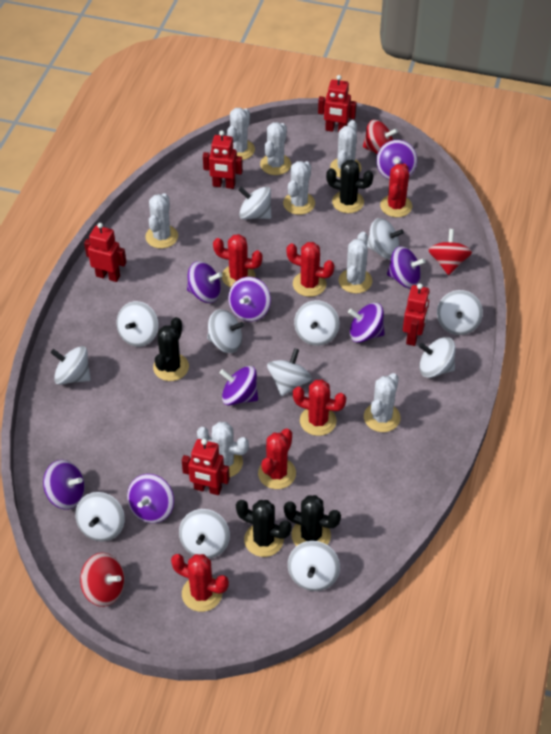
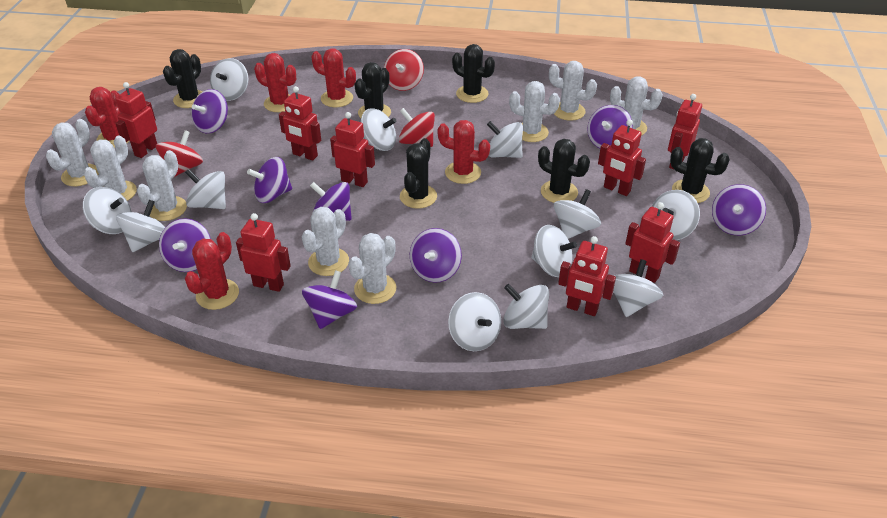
black cactus: 4 -> 6
red cactus: 6 -> 5
red robot: 5 -> 8

